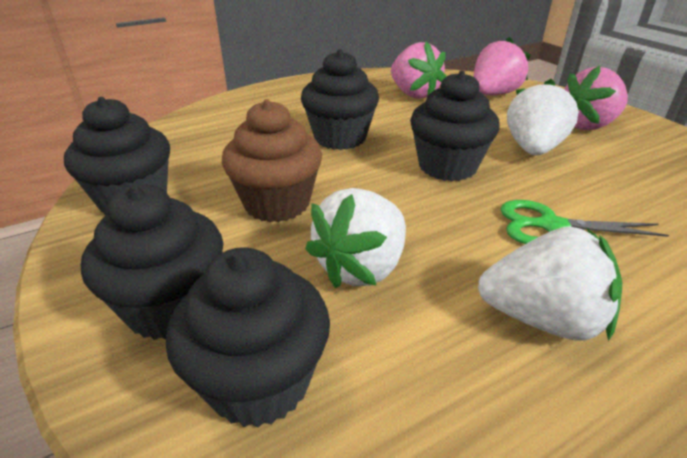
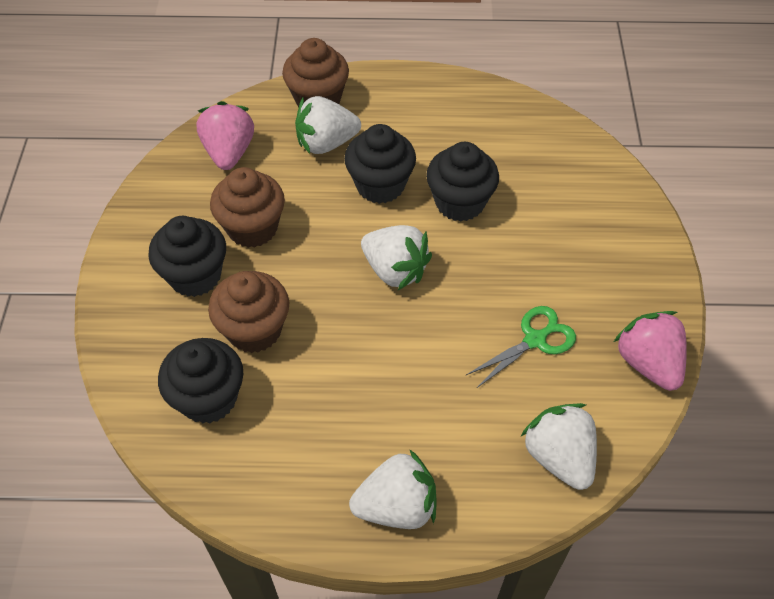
black cupcake: 5 -> 4
brown cupcake: 1 -> 3
pink strawberry: 3 -> 2
white strawberry: 3 -> 4

